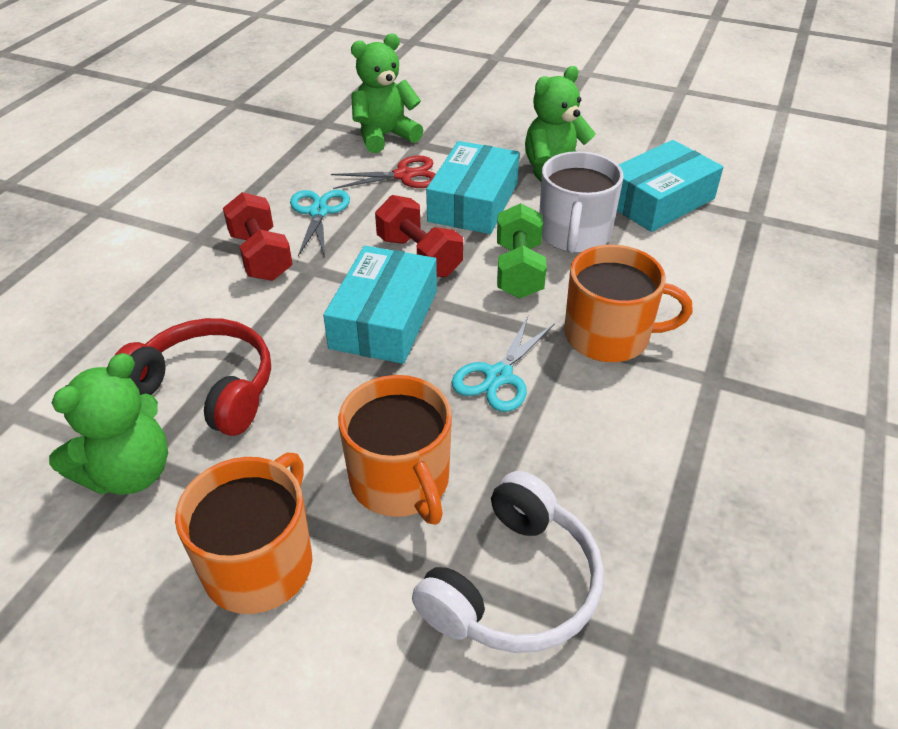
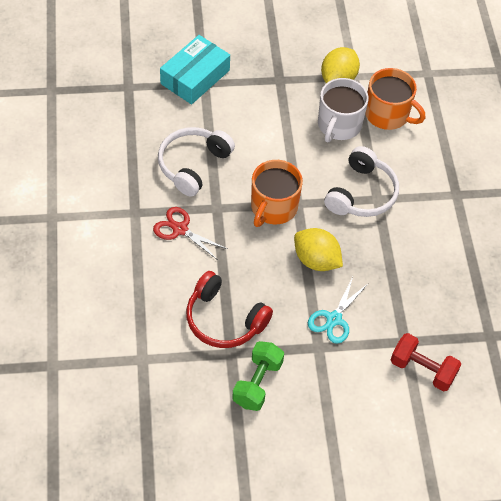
green teddy bear: 3 -> 0
orange mug: 3 -> 2
red dumbbell: 2 -> 1
turquoise box: 3 -> 1
turquoise scissors: 2 -> 1
white headphones: 1 -> 2
yellow lemon: 0 -> 2

